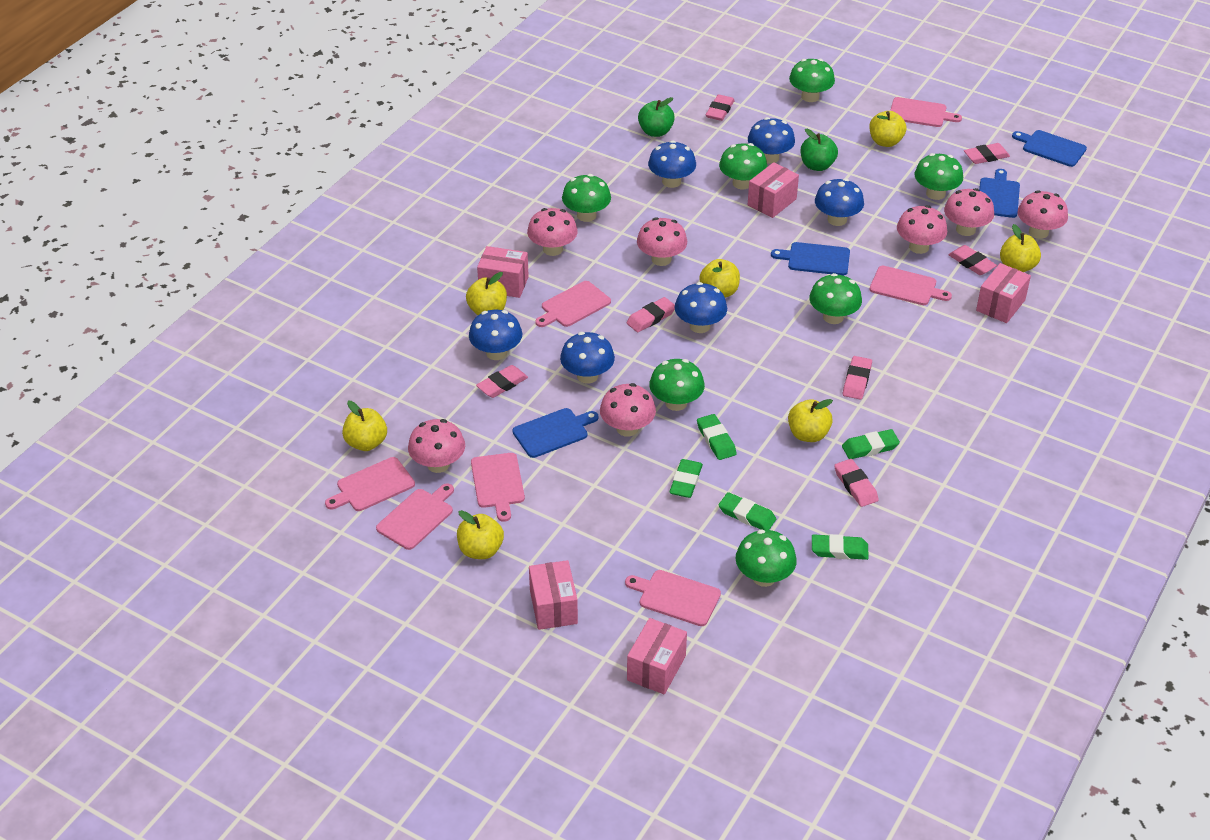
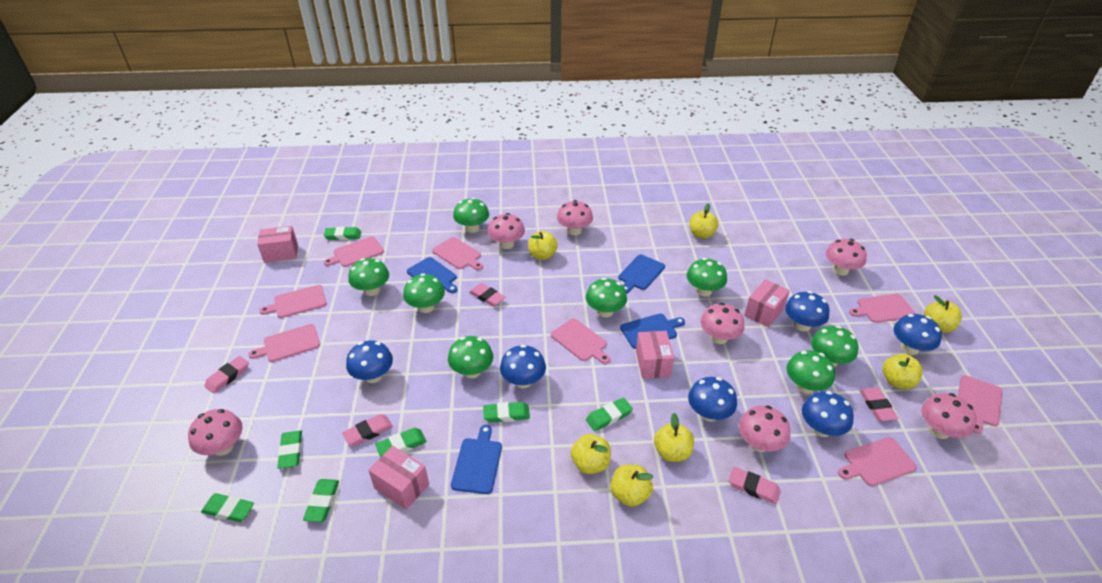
green apple: 2 -> 0
green eraser: 5 -> 7
green mushroom: 7 -> 8
pink box: 5 -> 4
pink cutting board: 7 -> 8
pink eraser: 7 -> 5

